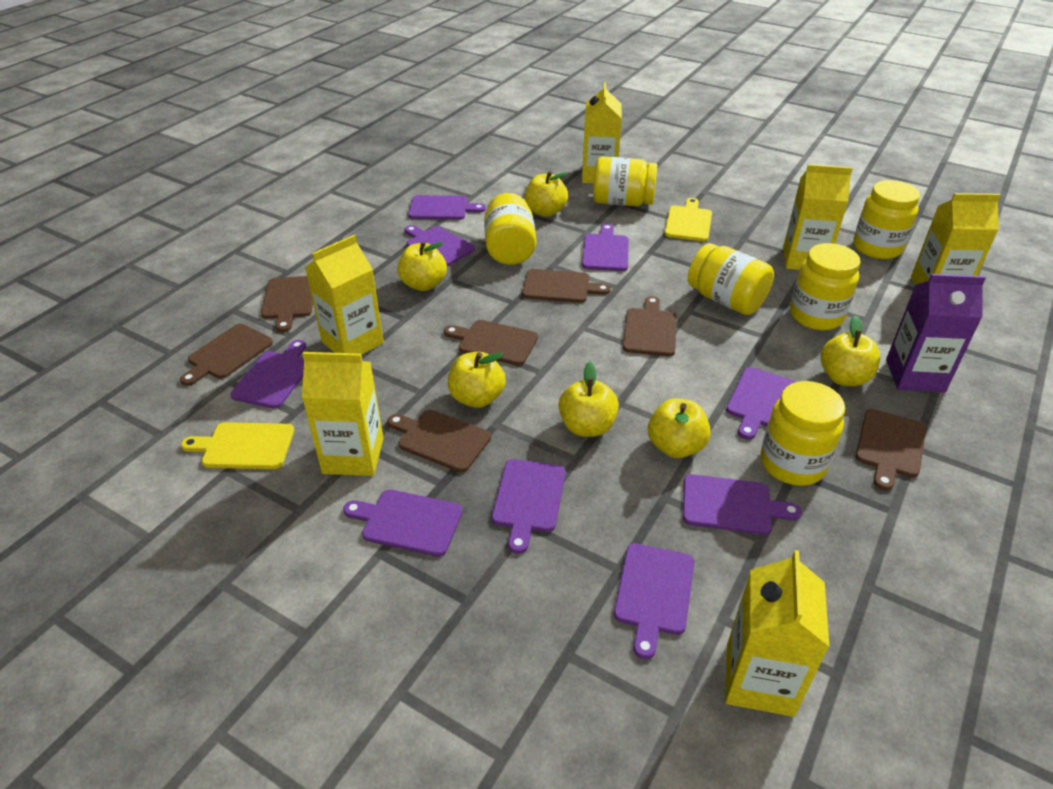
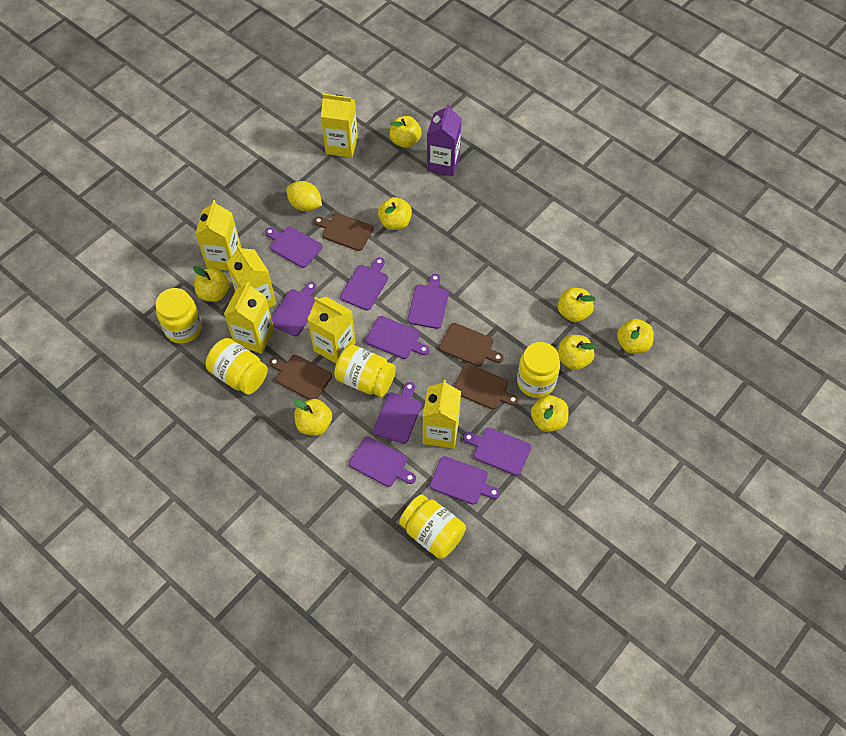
brown cutting board: 7 -> 4
yellow apple: 6 -> 8
yellow cutting board: 2 -> 0
yellow jar: 6 -> 5
yellow lemon: 0 -> 1

